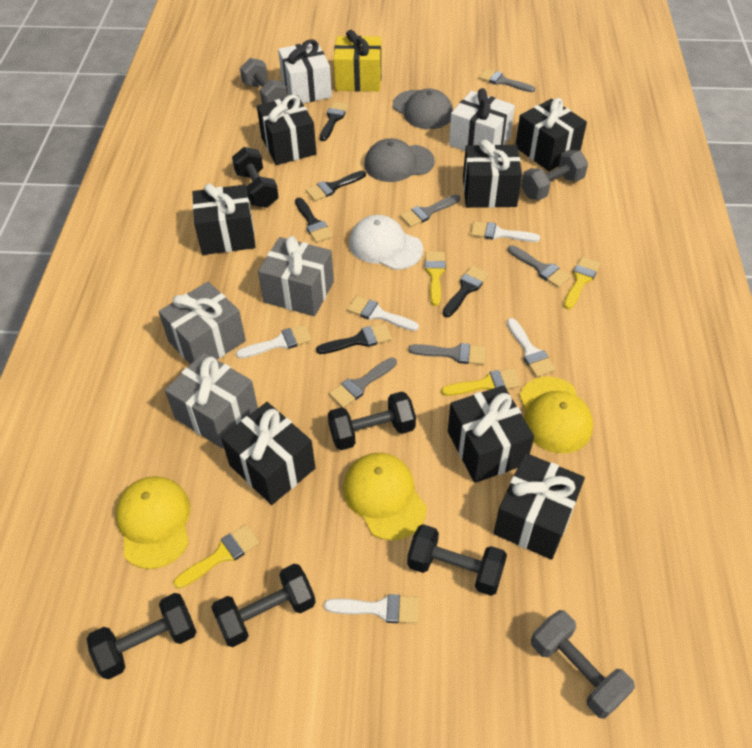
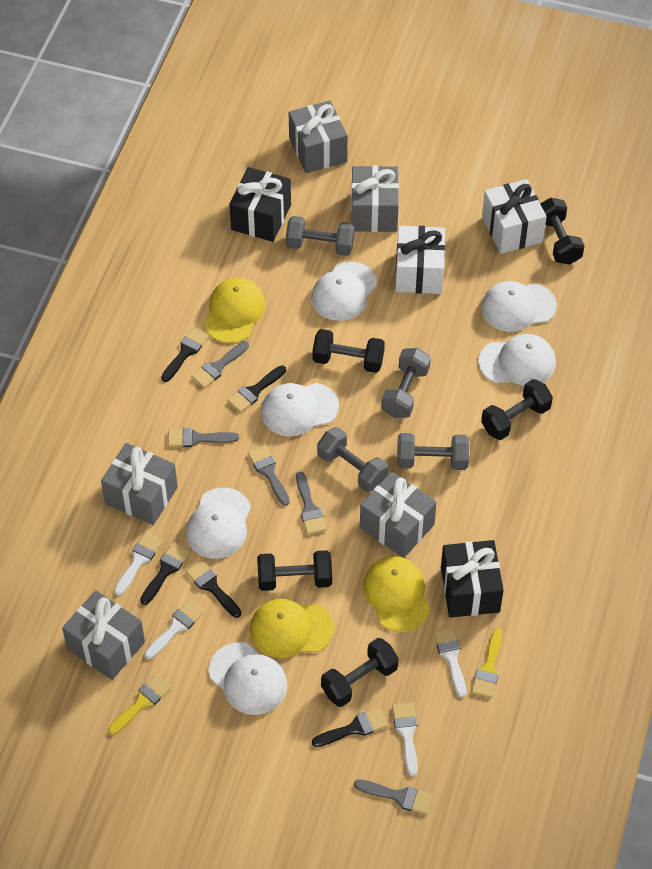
black gift: 7 -> 2
grey cap: 2 -> 0
grey dumbbell: 3 -> 4
grey gift: 3 -> 5
white brush: 5 -> 4
white cap: 1 -> 6
yellow brush: 4 -> 2
yellow gift: 1 -> 0

